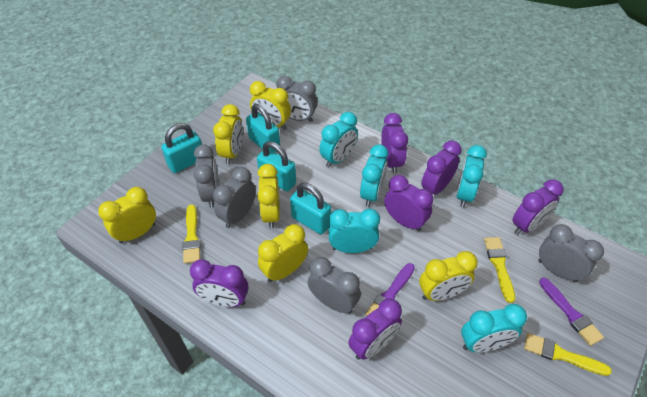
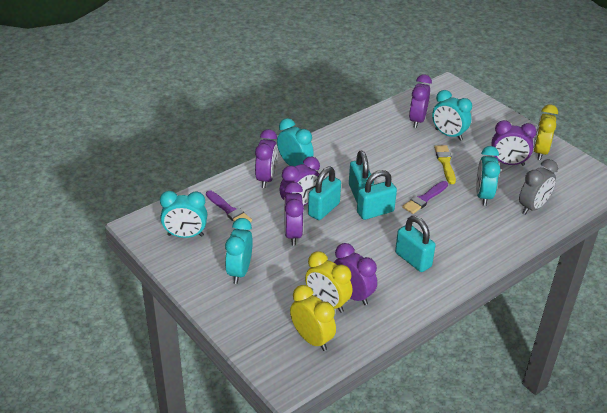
grey clock: 5 -> 1
yellow brush: 3 -> 1
yellow clock: 6 -> 3

